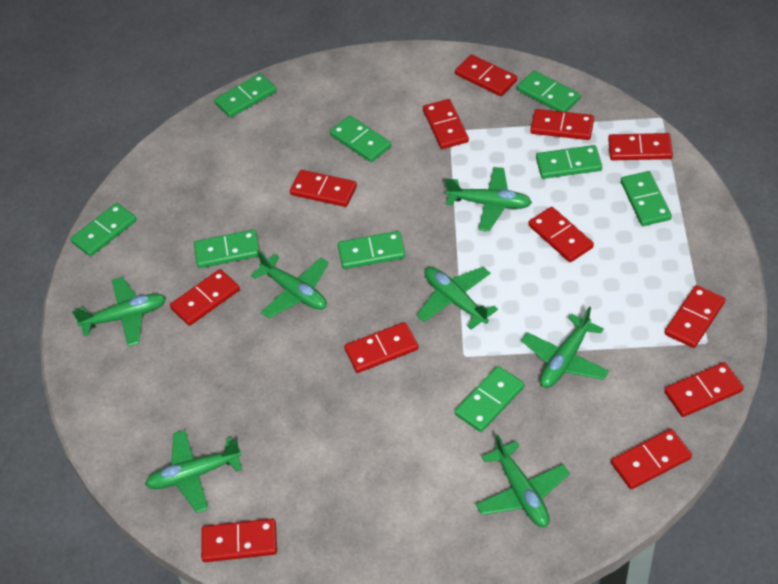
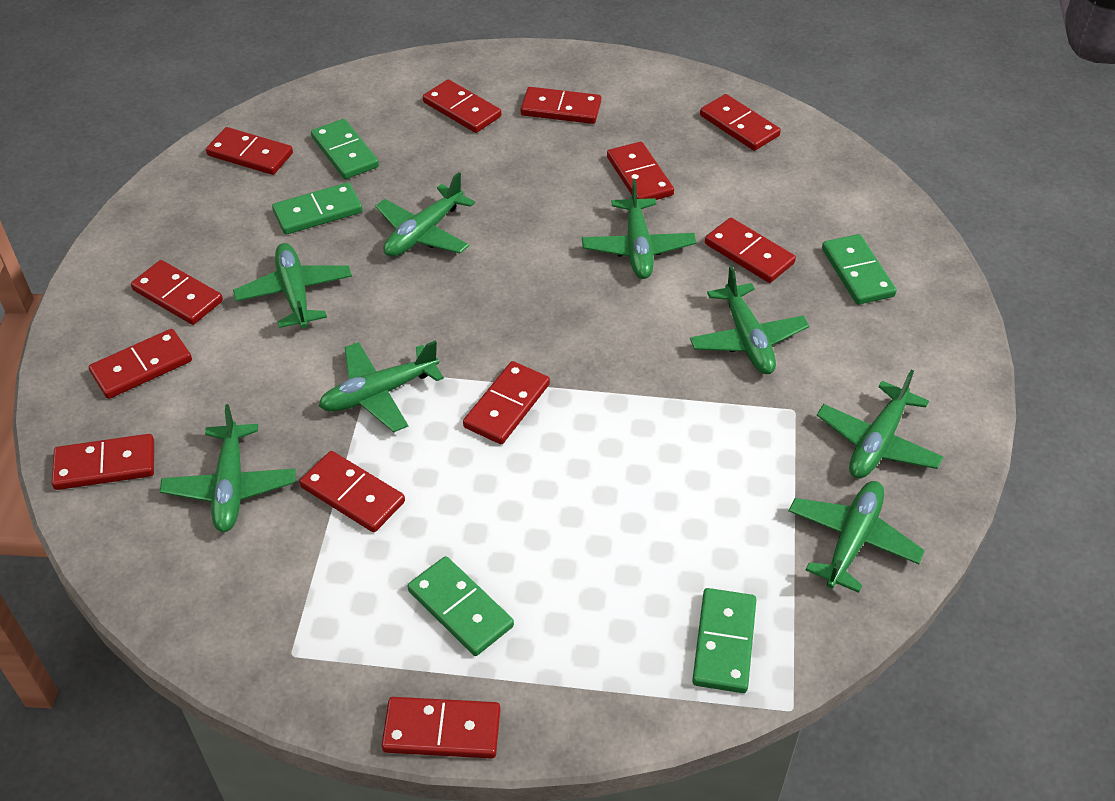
green domino: 9 -> 5
green plane: 7 -> 8

